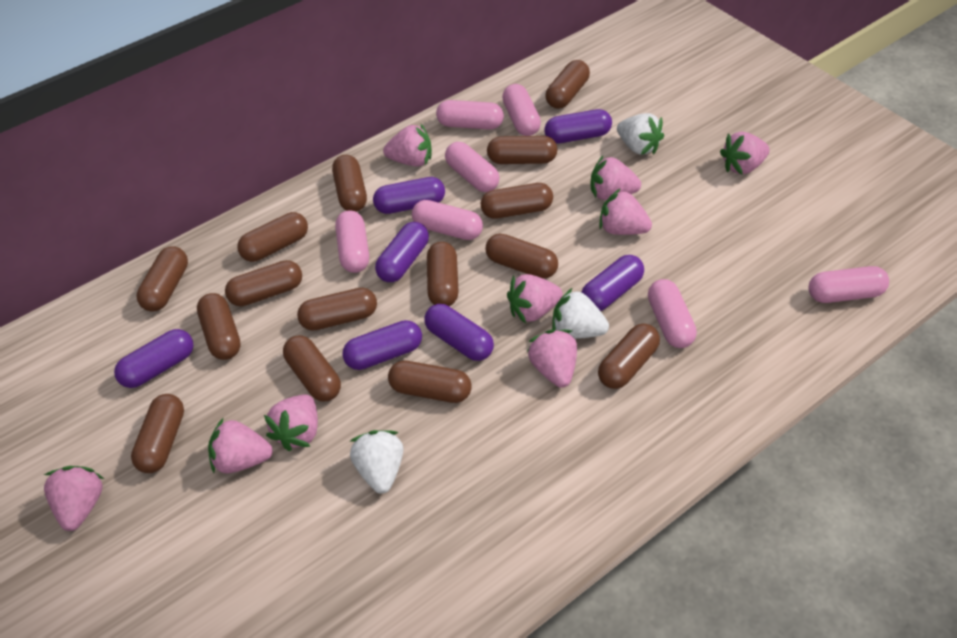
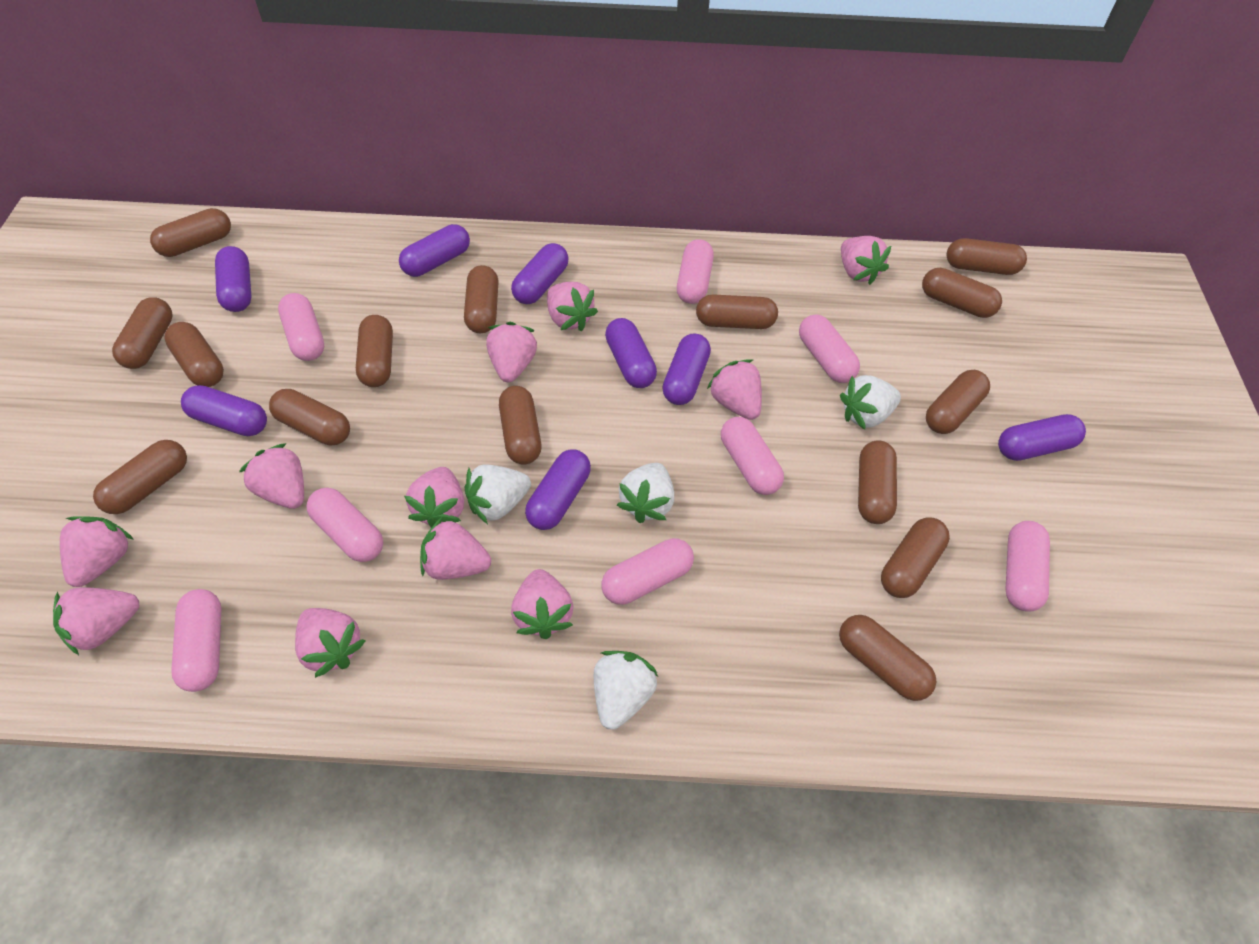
pink capsule: 7 -> 8
pink strawberry: 9 -> 11
purple capsule: 7 -> 8
white strawberry: 3 -> 4

